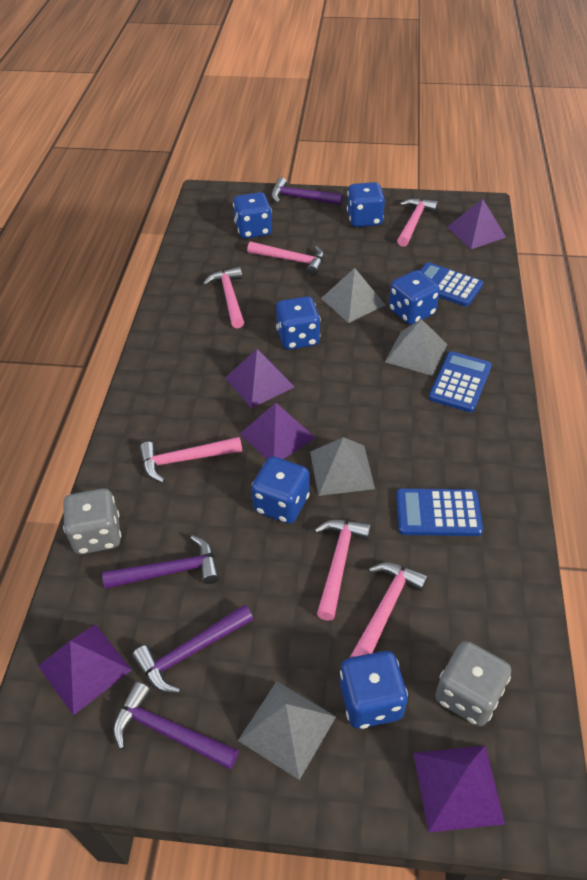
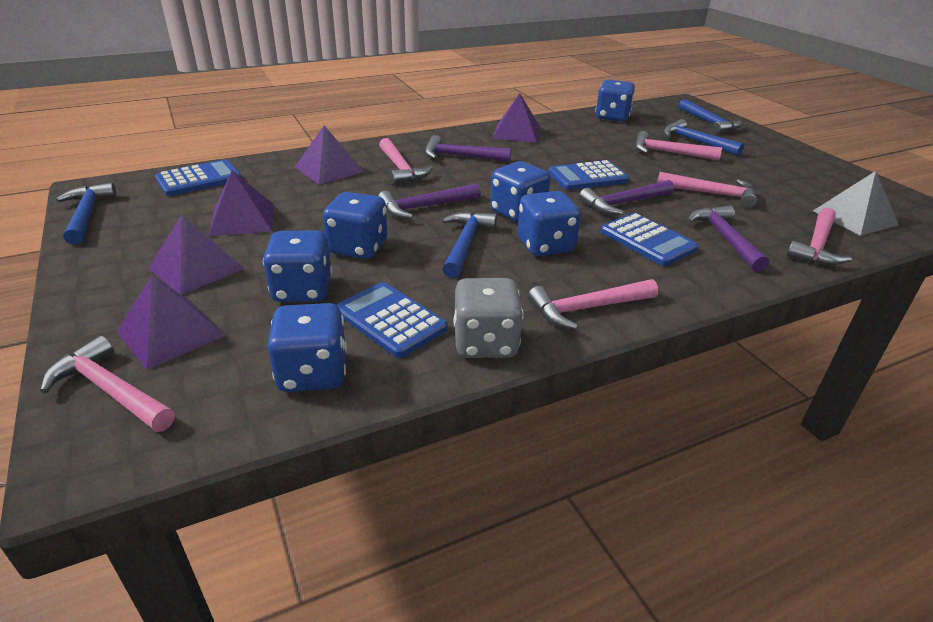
blue calculator: 3 -> 4
blue hammer: 0 -> 4
grey dice: 2 -> 1
grey pyramid: 4 -> 1

